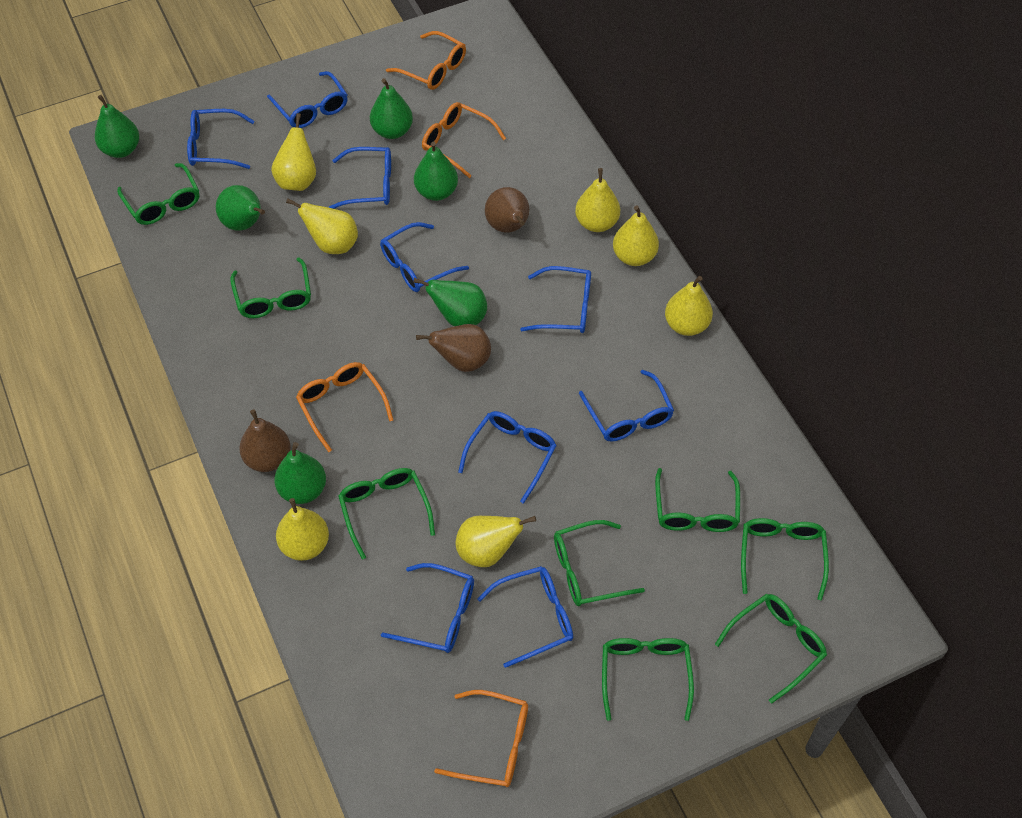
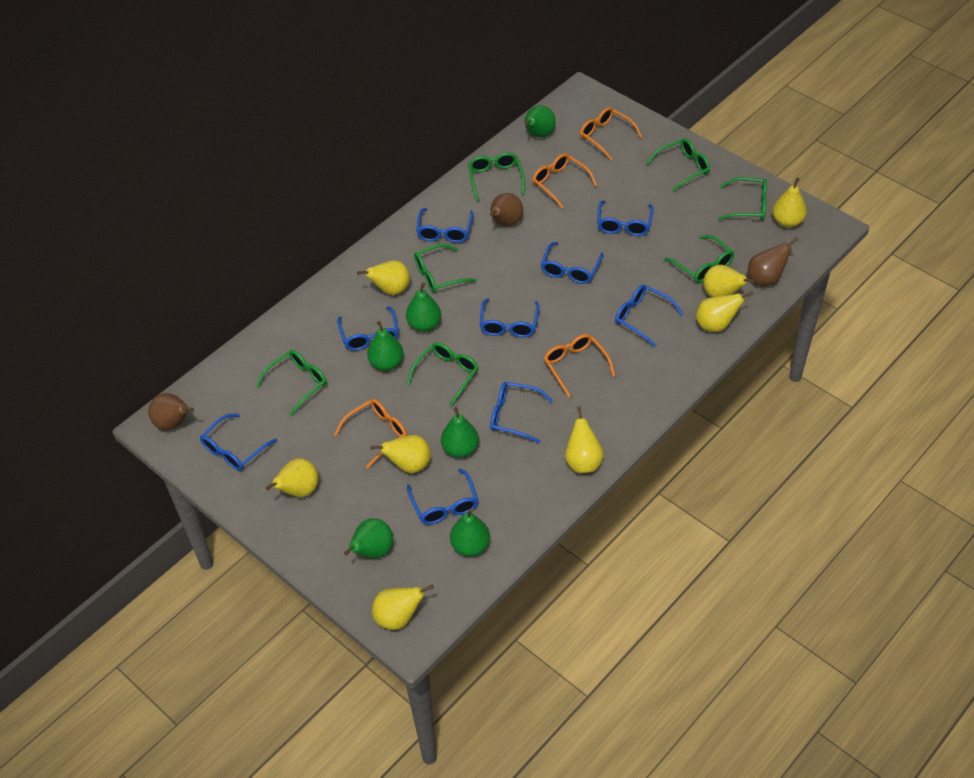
green glasses: 8 -> 7
yellow pear: 7 -> 8

